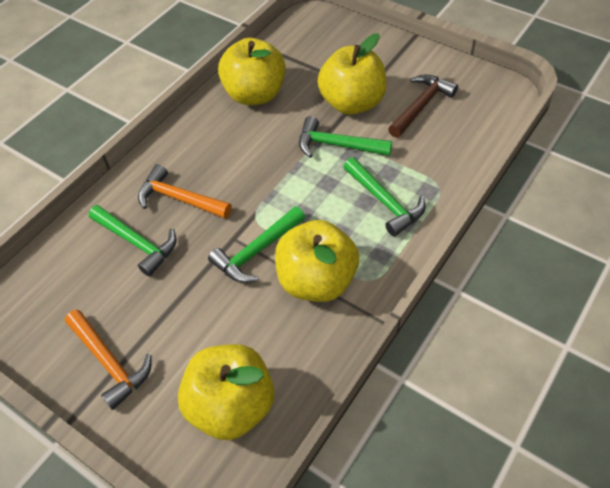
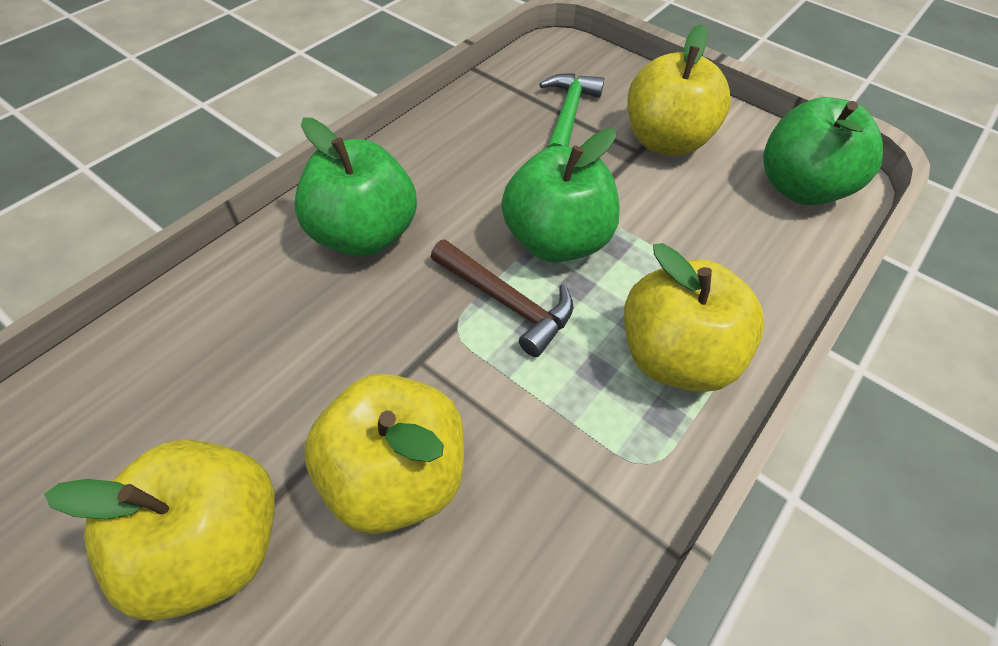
green apple: 0 -> 3
green hammer: 4 -> 1
orange hammer: 2 -> 0

